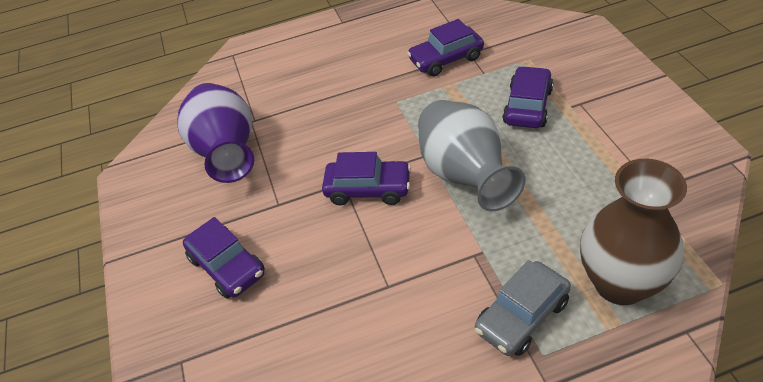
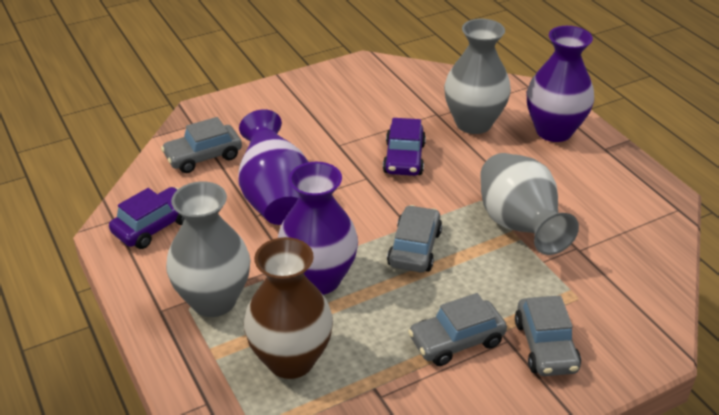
grey car: 1 -> 4
grey vase: 1 -> 3
purple car: 4 -> 2
purple vase: 1 -> 3

